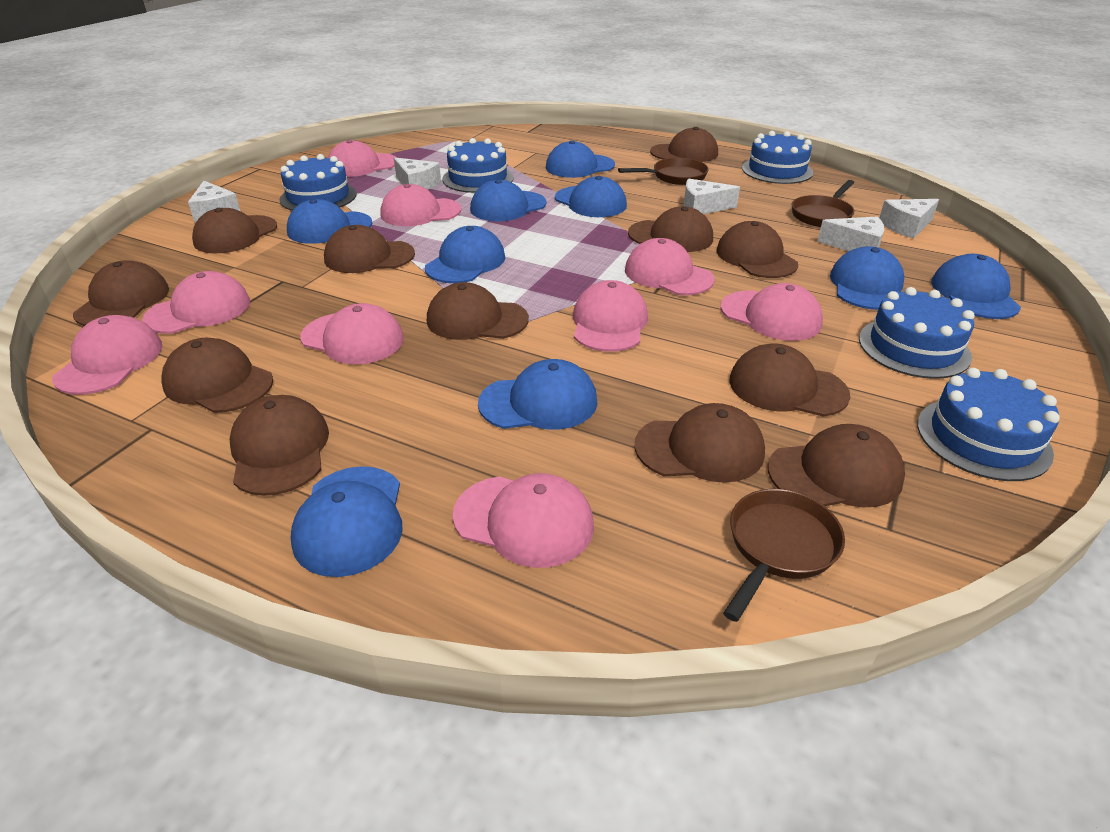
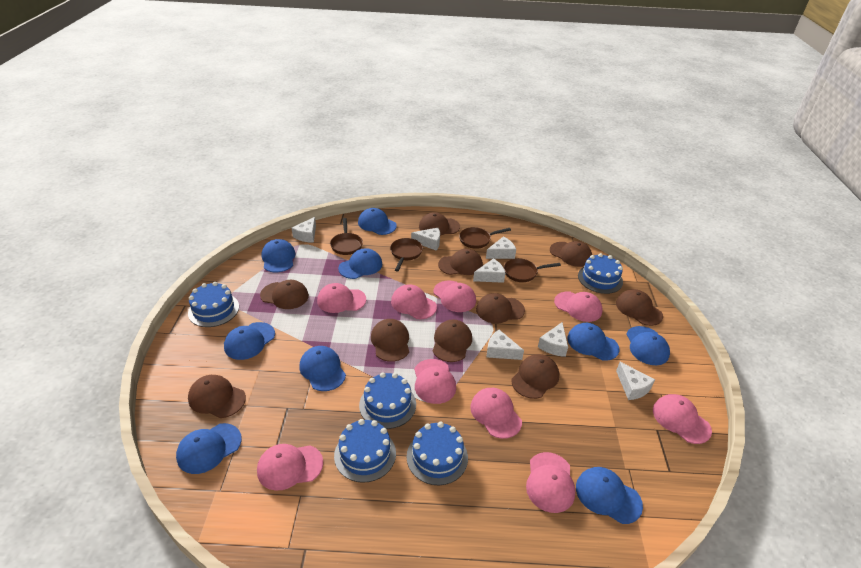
brown cap: 12 -> 10
brown pan: 3 -> 4
white cheese: 5 -> 7

